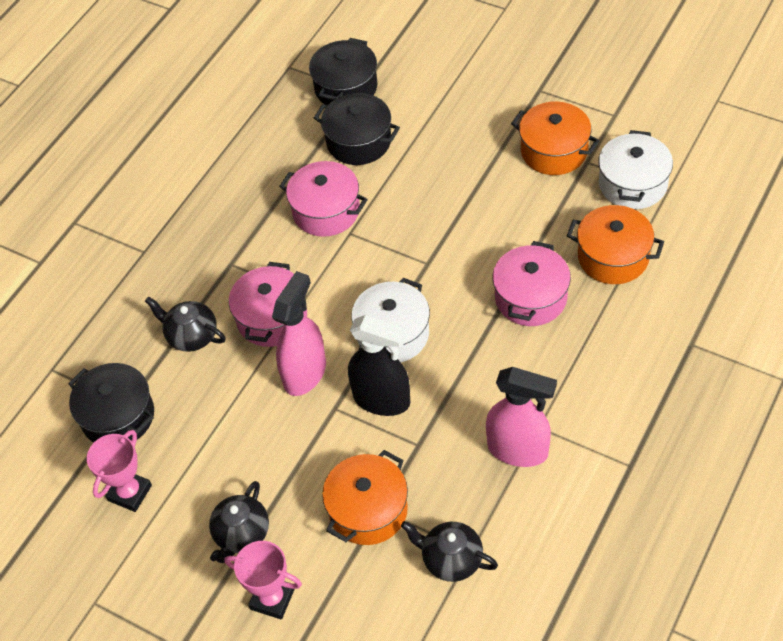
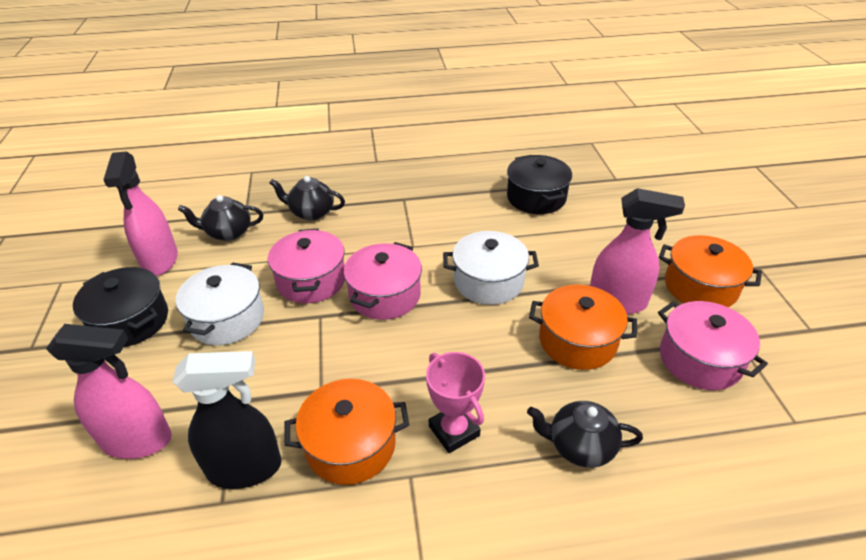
black pot: 3 -> 2
pink spray bottle: 2 -> 3
pink trophy: 2 -> 1

